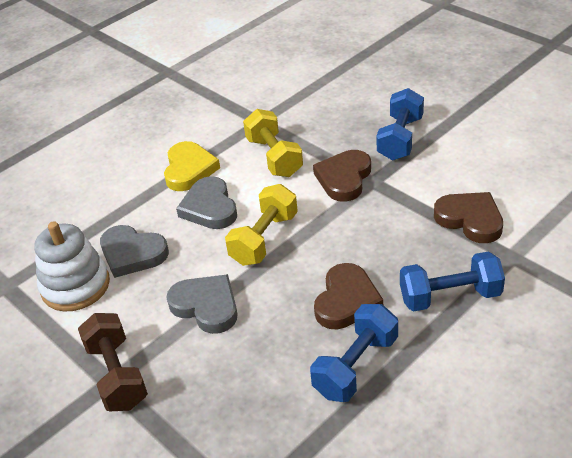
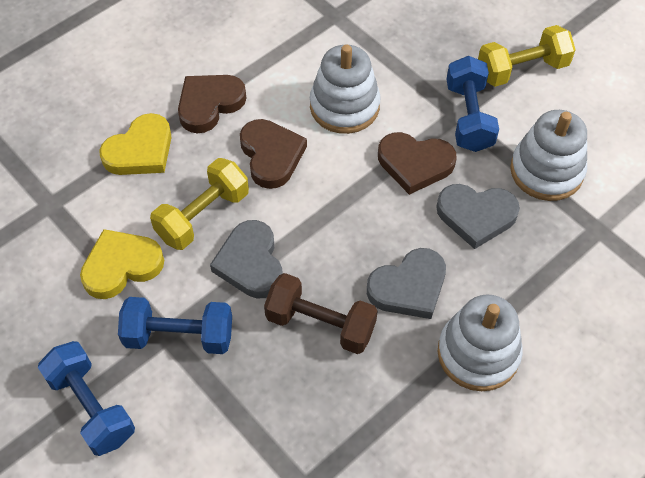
white stacking toy: 1 -> 3
yellow heart: 1 -> 2

